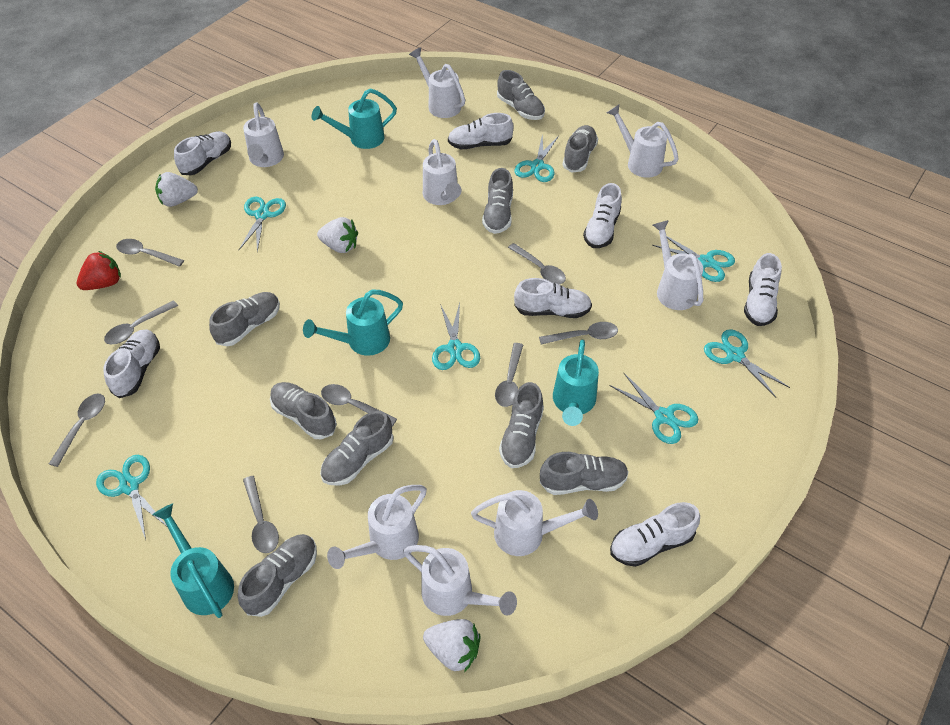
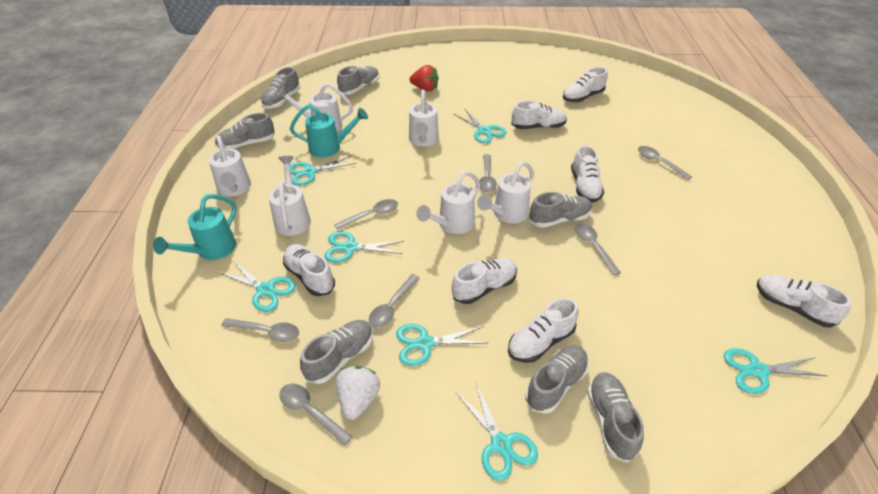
grey shoe: 9 -> 7
grey spoon: 8 -> 7
turquoise watering can: 4 -> 2
white strawberry: 3 -> 1
white watering can: 8 -> 6

